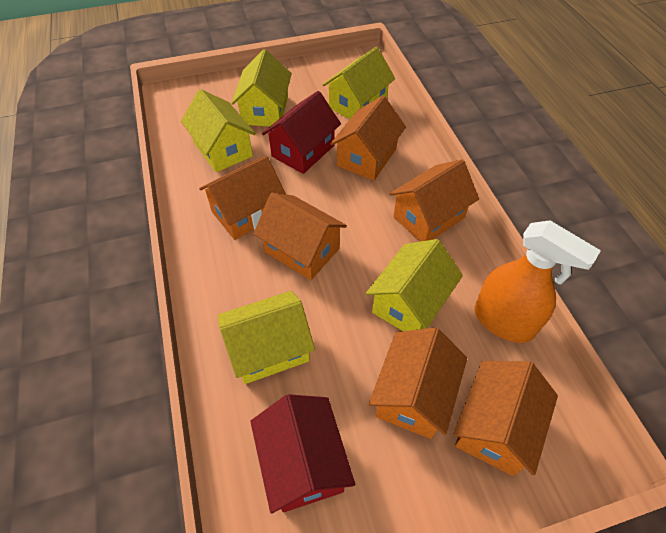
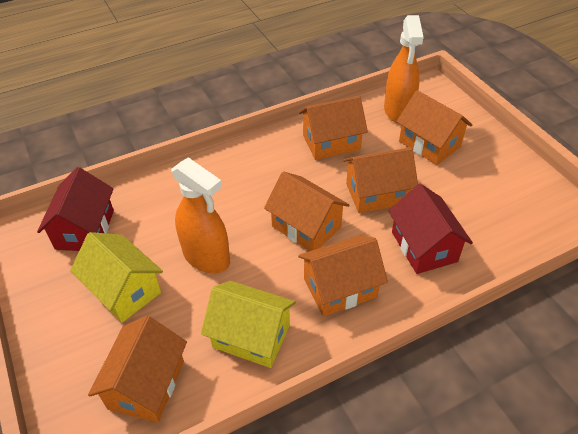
orange spray bottle: 1 -> 2
yellow house: 5 -> 2

